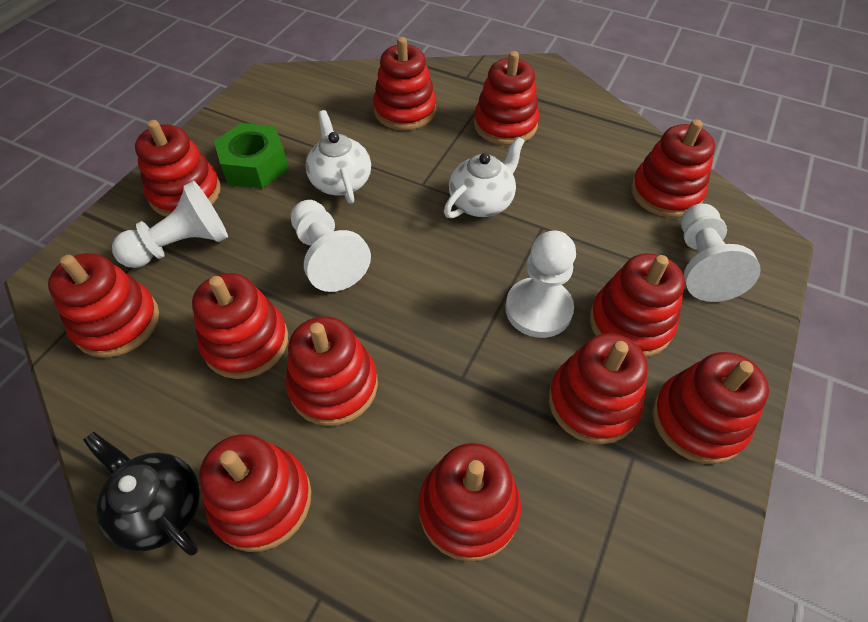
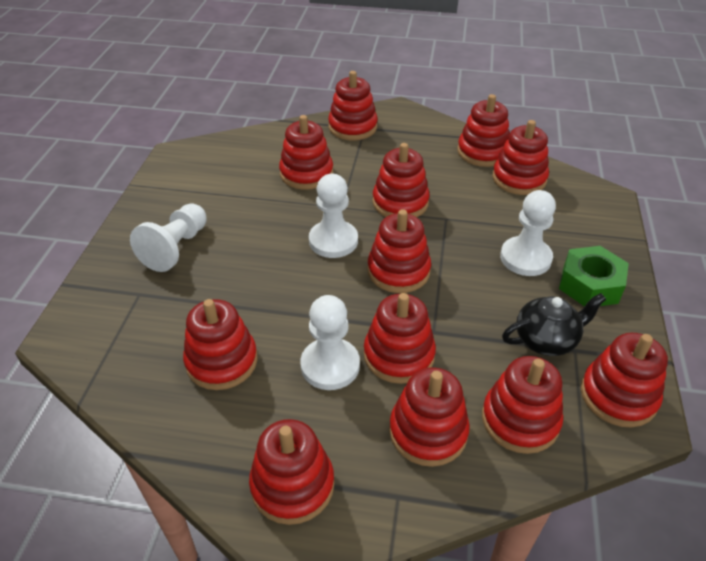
white teapot: 2 -> 0

